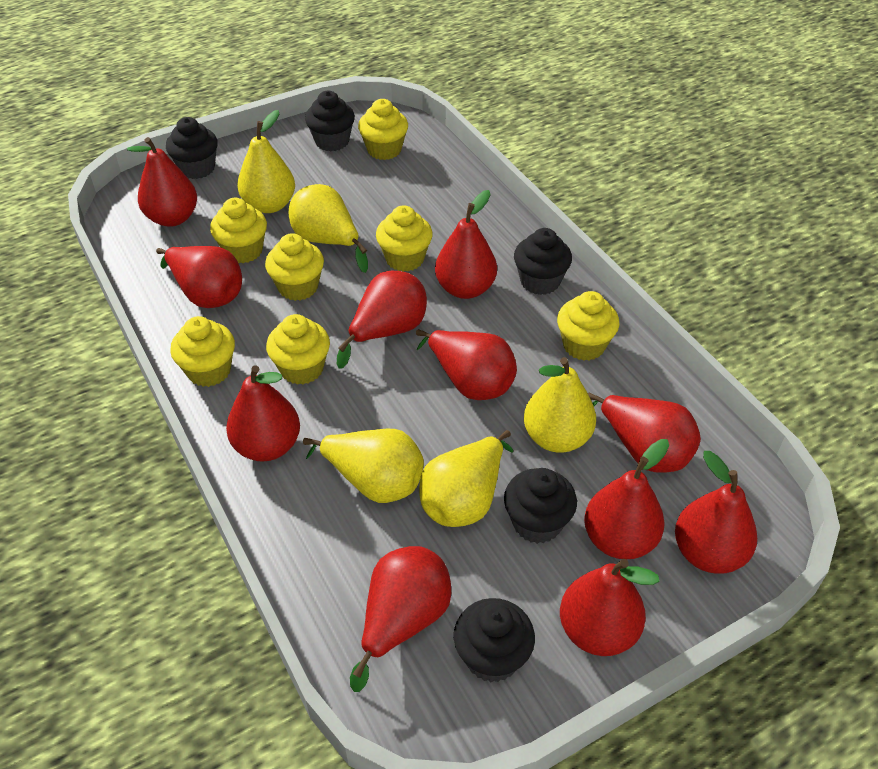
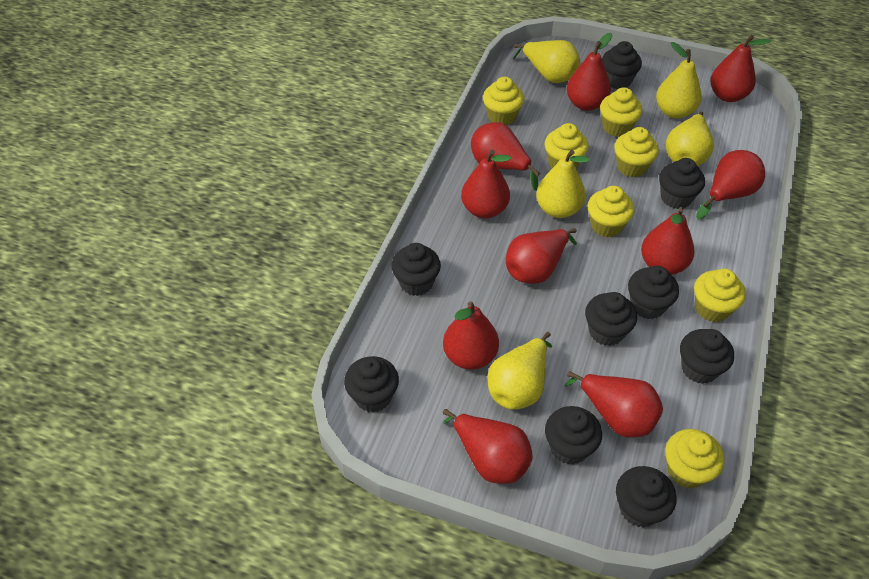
black cupcake: 5 -> 9
red pear: 11 -> 10

